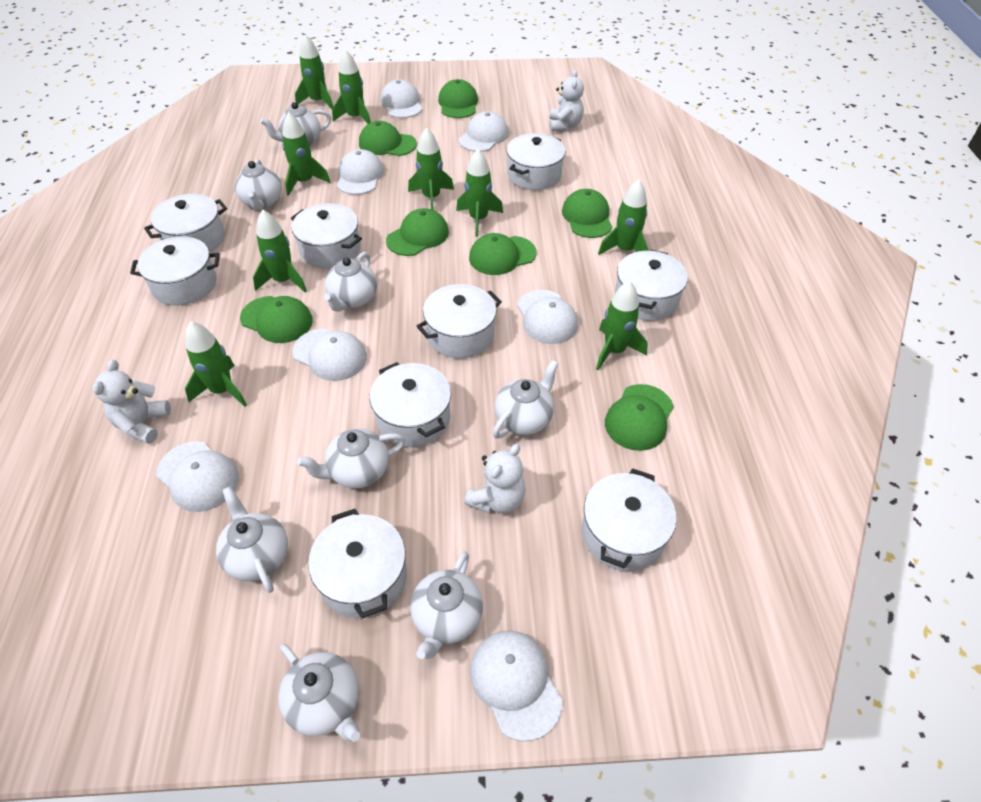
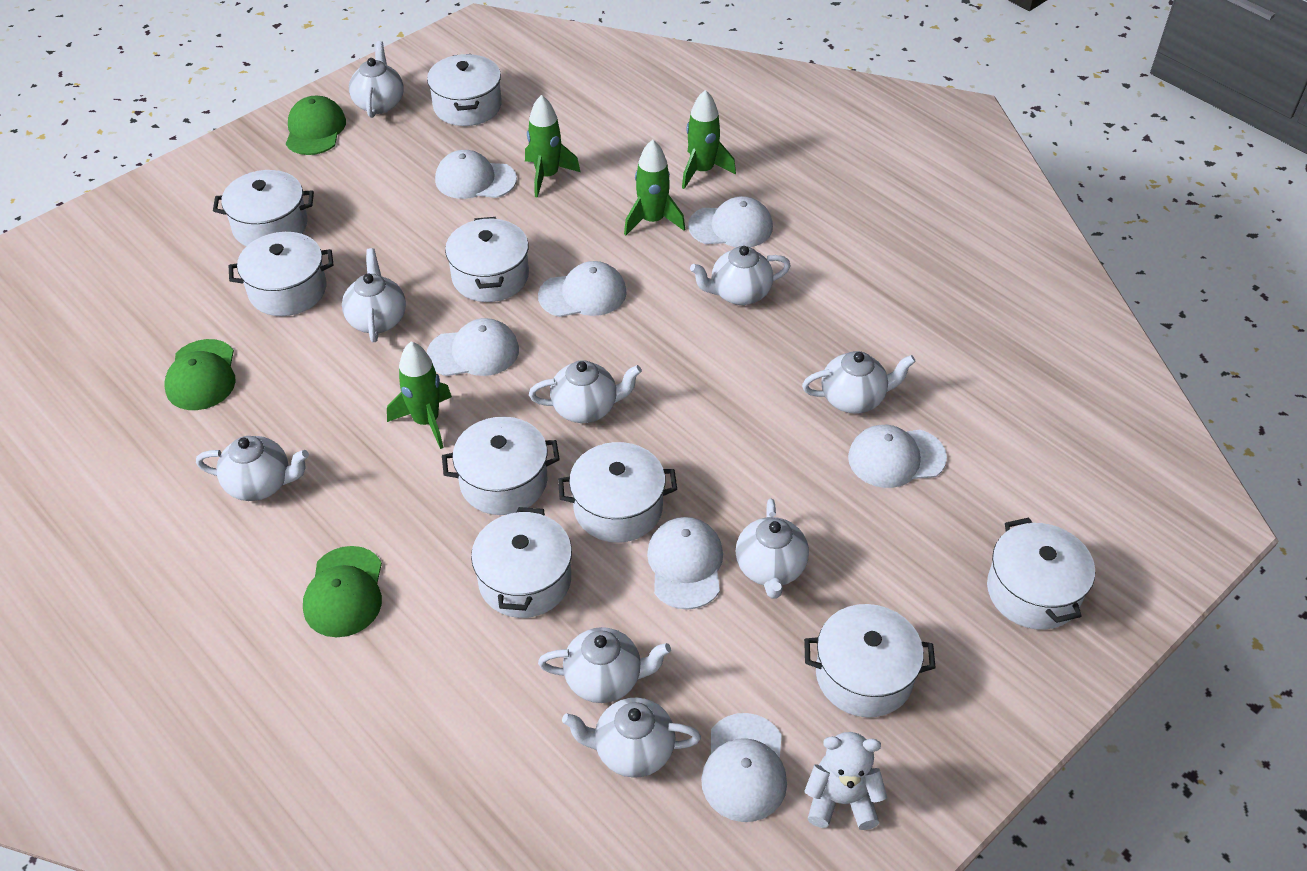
green cap: 7 -> 3
green rocket: 9 -> 4
white teapot: 8 -> 9
white teddy bear: 3 -> 1

